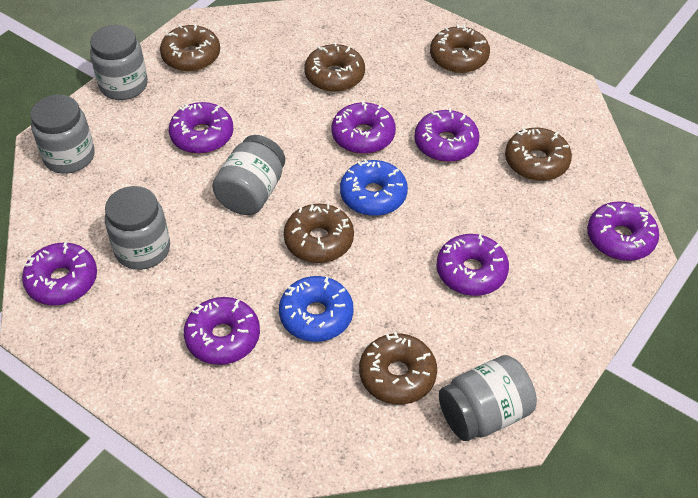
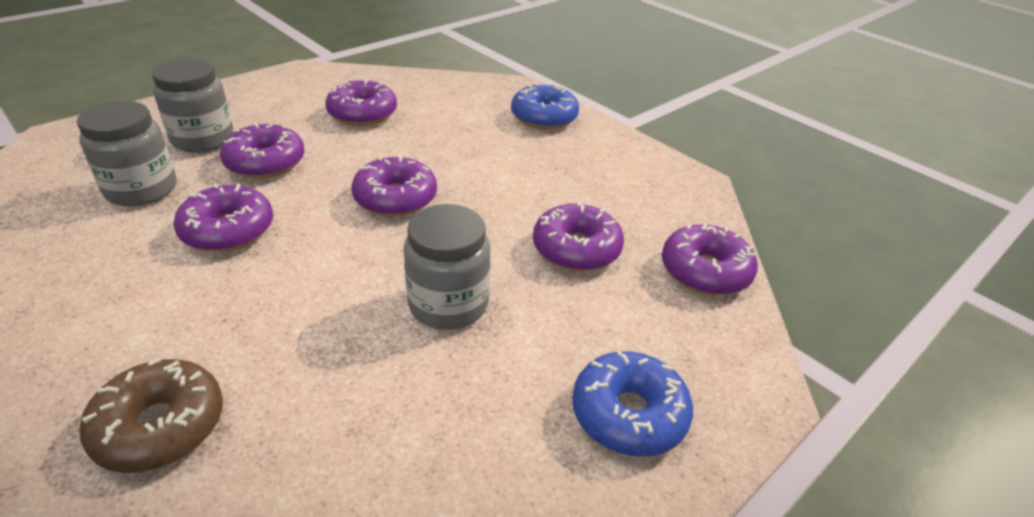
brown donut: 6 -> 1
grey jar: 5 -> 3
purple donut: 7 -> 6

